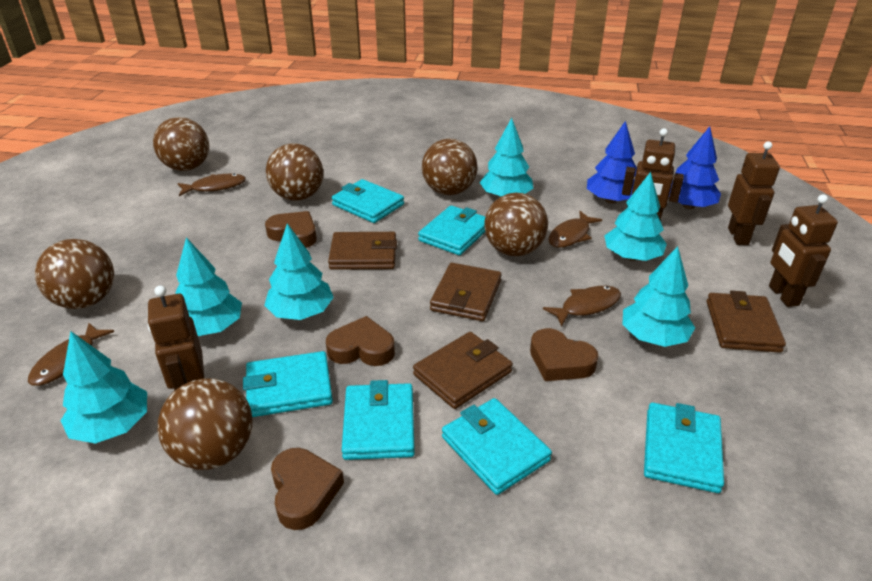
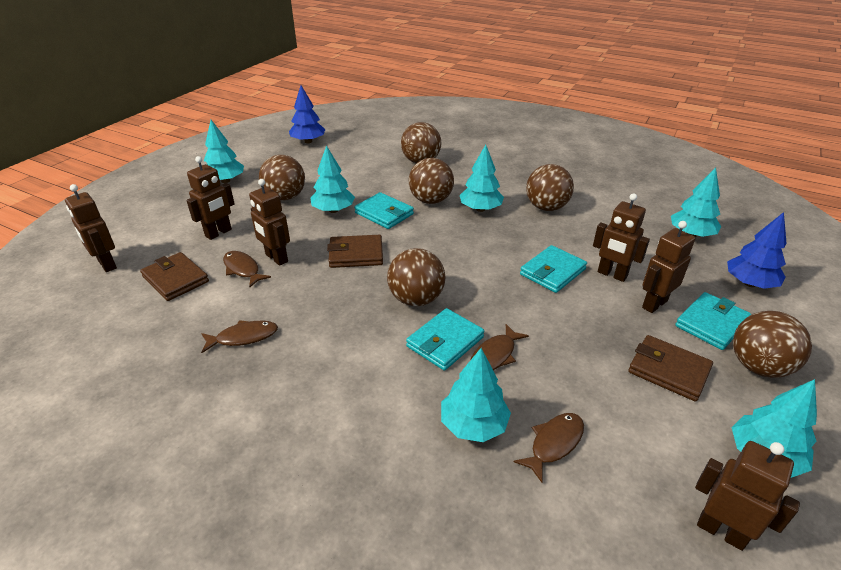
brown heart: 4 -> 0
brown robot: 4 -> 6
brown wallet: 4 -> 3
turquoise wallet: 6 -> 4

